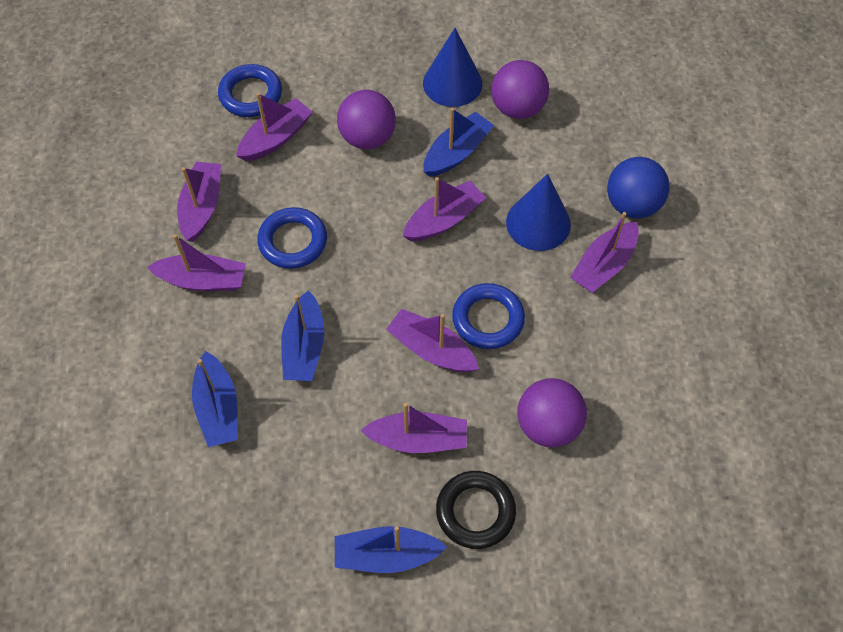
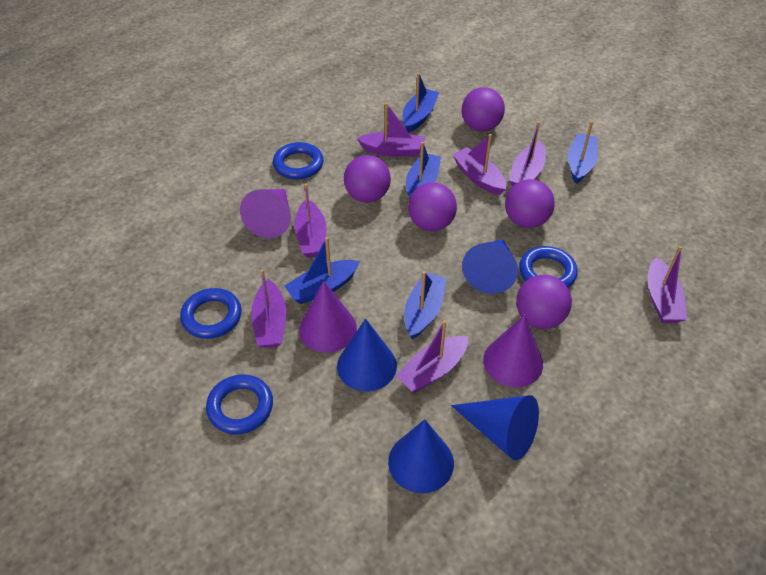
black ring: 1 -> 0
blue ball: 1 -> 0
blue boat: 4 -> 5
blue cone: 2 -> 4
blue ring: 3 -> 4
purple ball: 3 -> 5
purple cone: 0 -> 3

